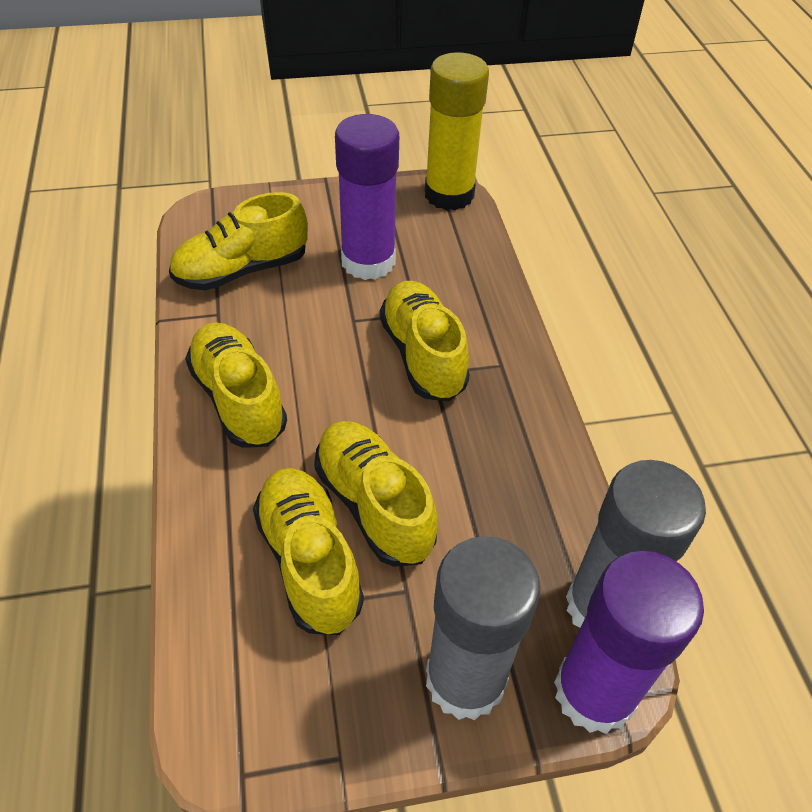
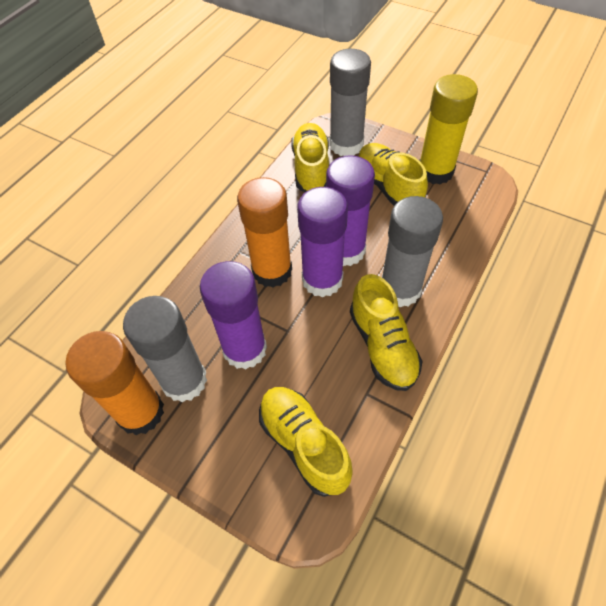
grey glue stick: 2 -> 3
orange glue stick: 0 -> 2
purple glue stick: 2 -> 3
yellow shoe: 5 -> 4

